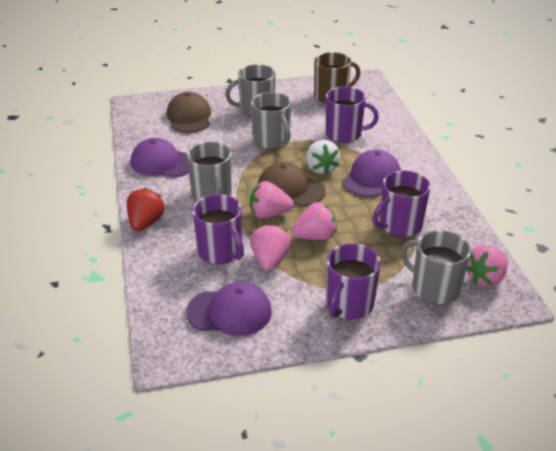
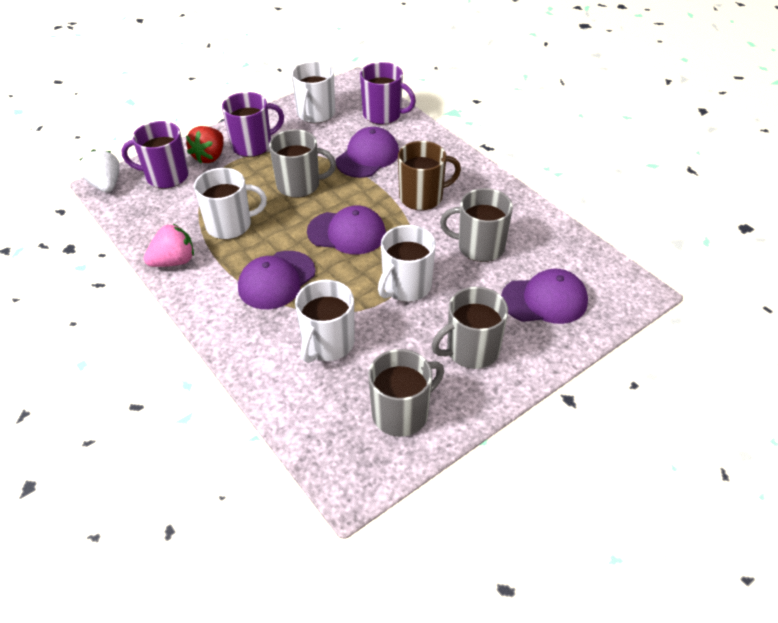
brown cap: 2 -> 0
pink strawberry: 4 -> 1
purple cap: 3 -> 4
purple mug: 4 -> 3
white mug: 0 -> 4

